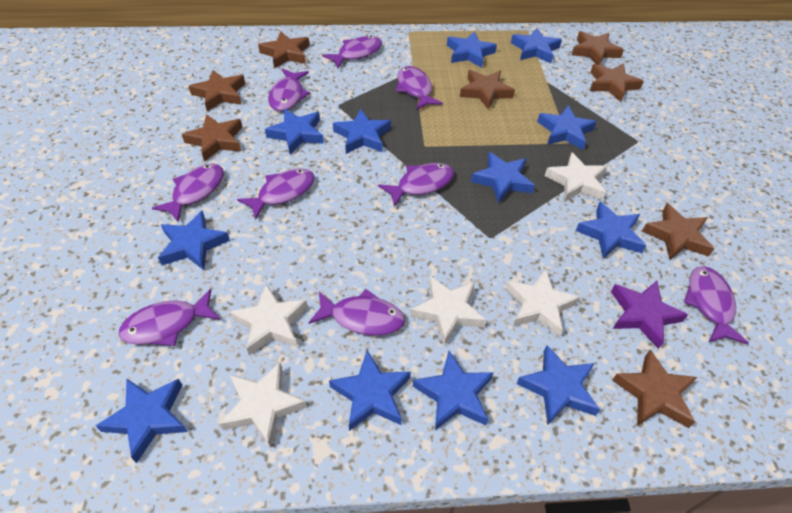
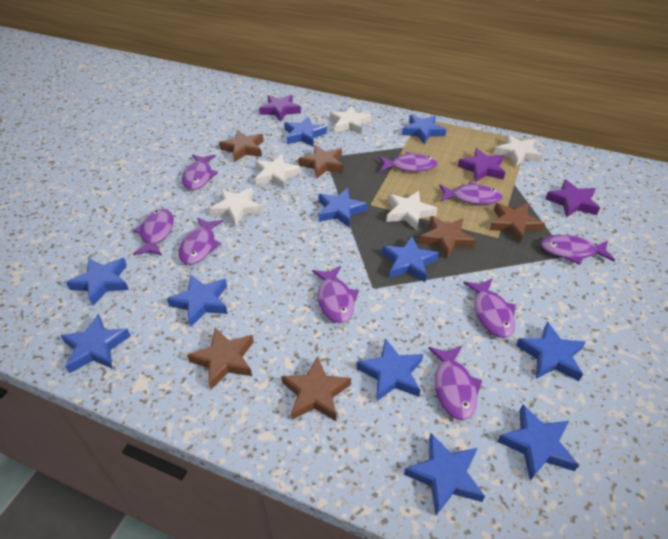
blue star: 12 -> 11
brown star: 8 -> 6
purple star: 1 -> 3

